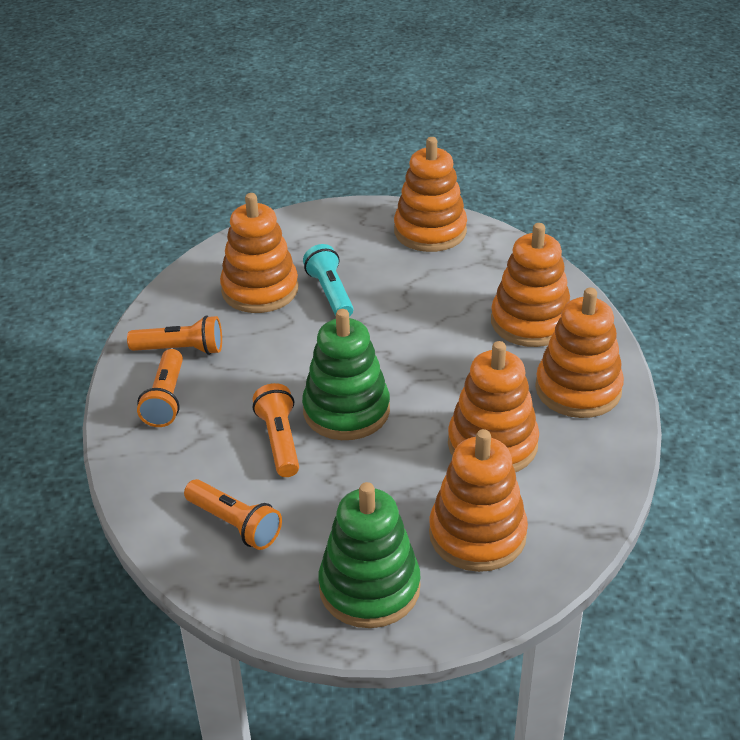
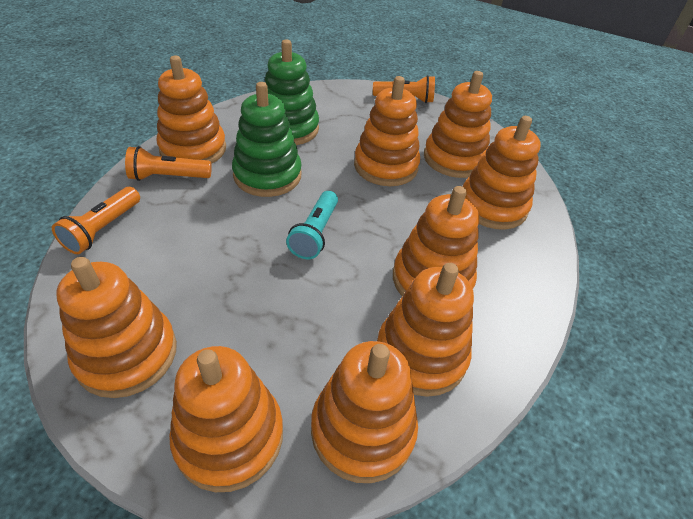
orange flashlight: 4 -> 3
orange stacking toy: 6 -> 9

